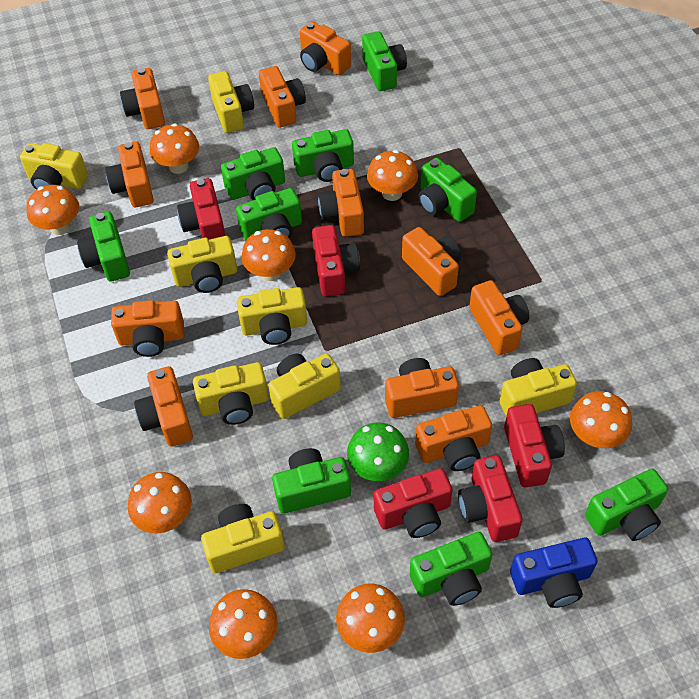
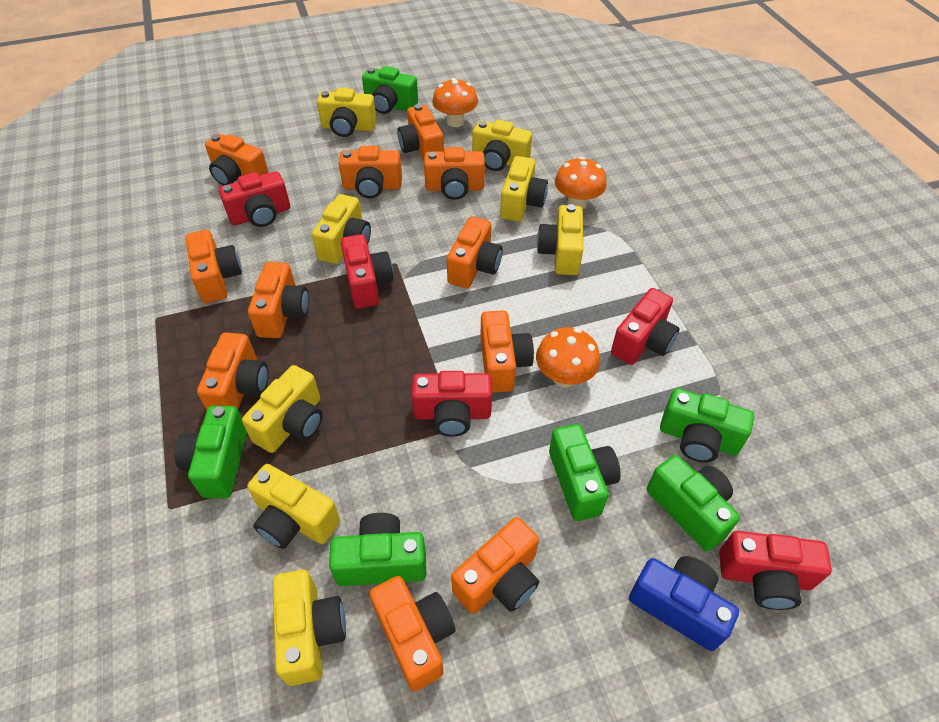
green camera: 9 -> 6
green mushroom: 1 -> 0
orange mushroom: 8 -> 3

